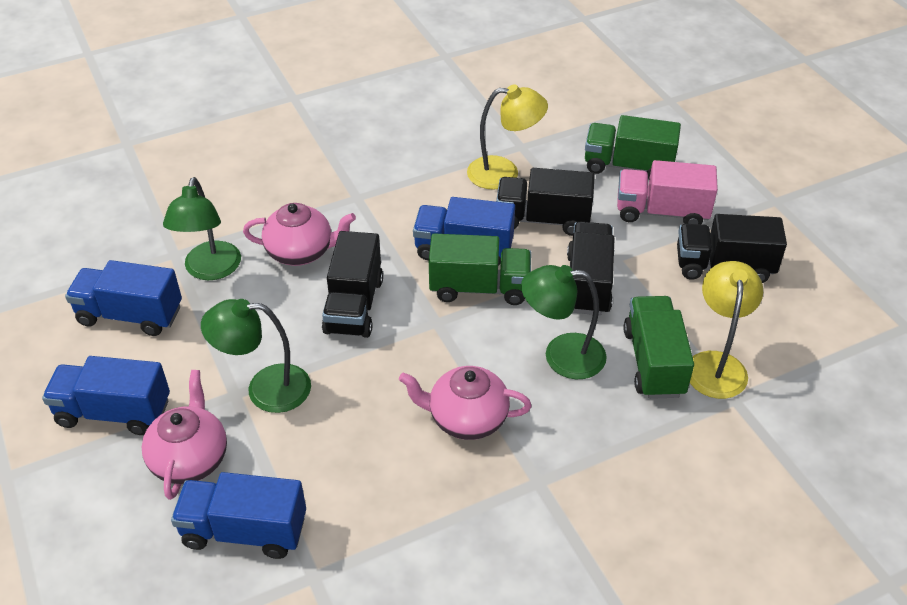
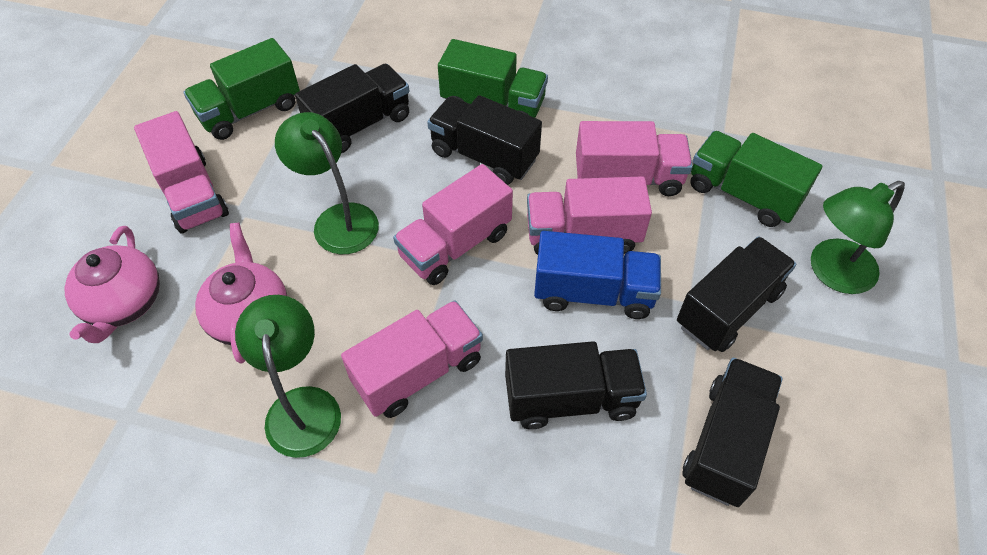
black truck: 4 -> 5
blue truck: 4 -> 1
pink teapot: 3 -> 2
pink truck: 1 -> 5
yellow lamp: 2 -> 0

